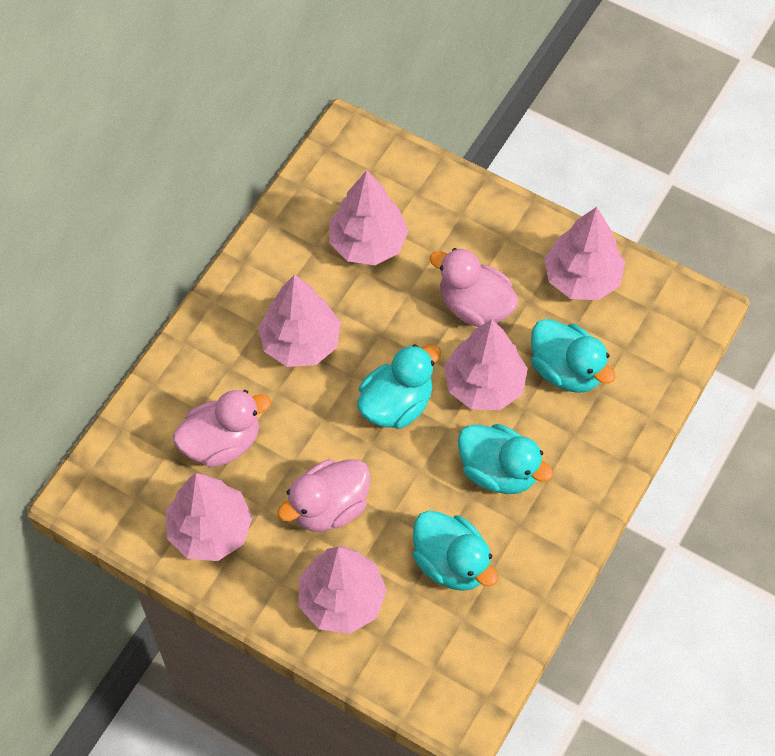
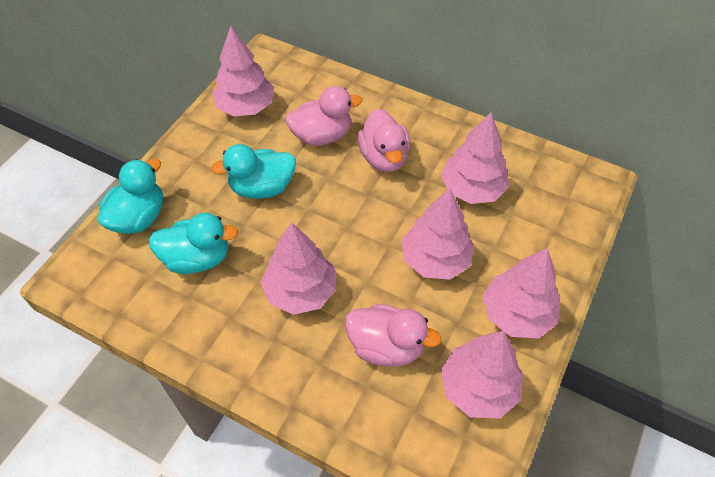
turquoise duck: 4 -> 3

